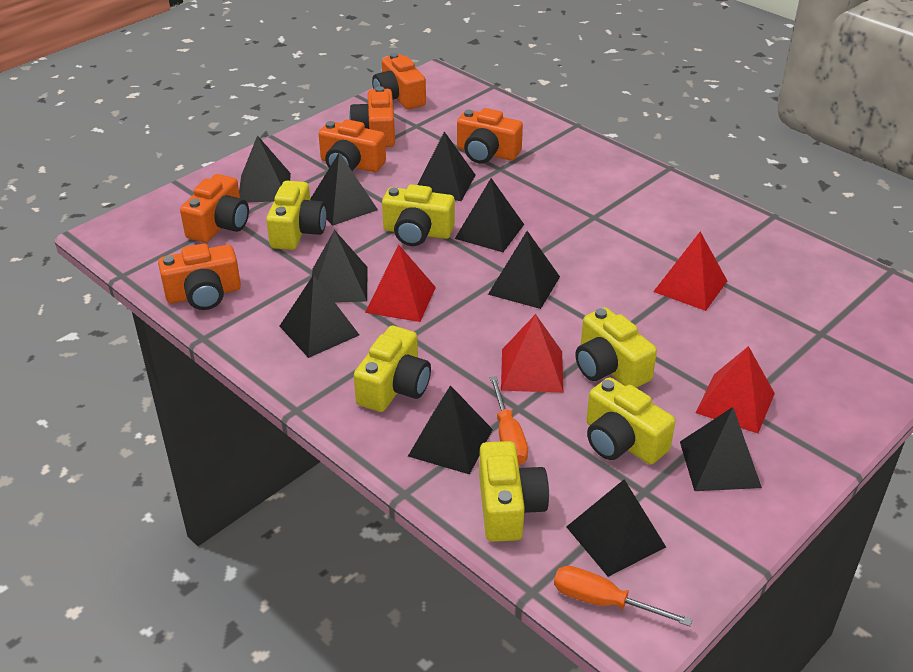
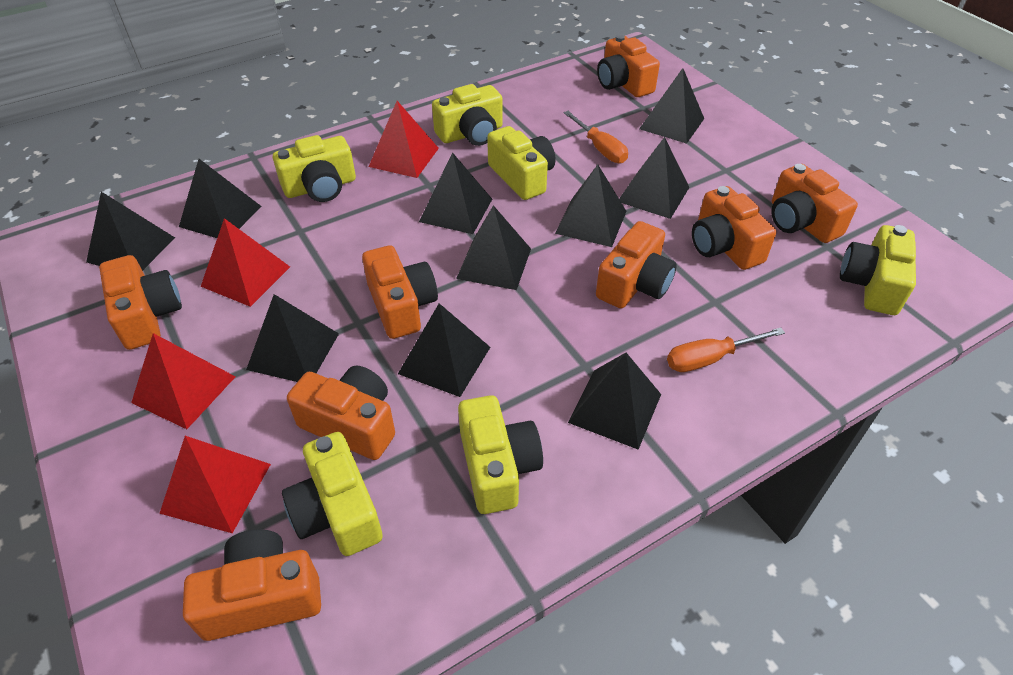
orange camera: 6 -> 8

